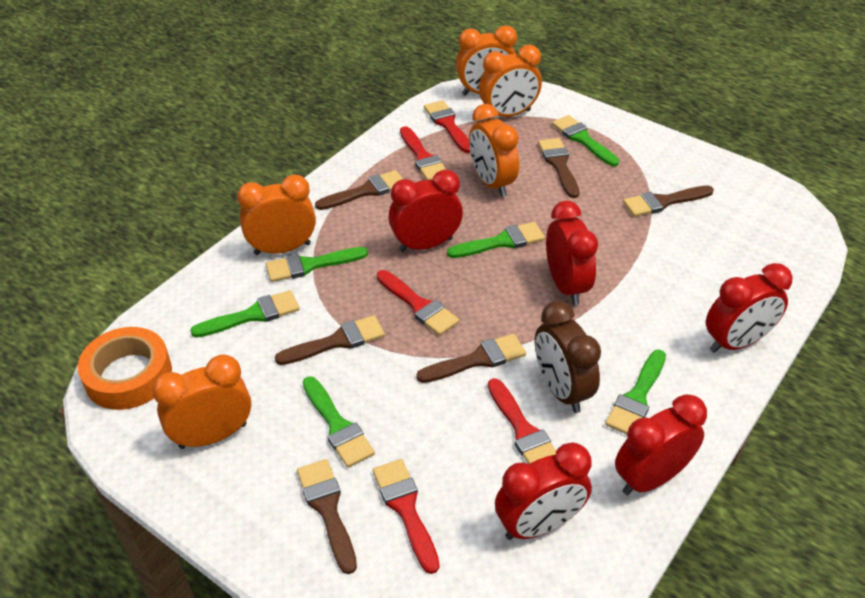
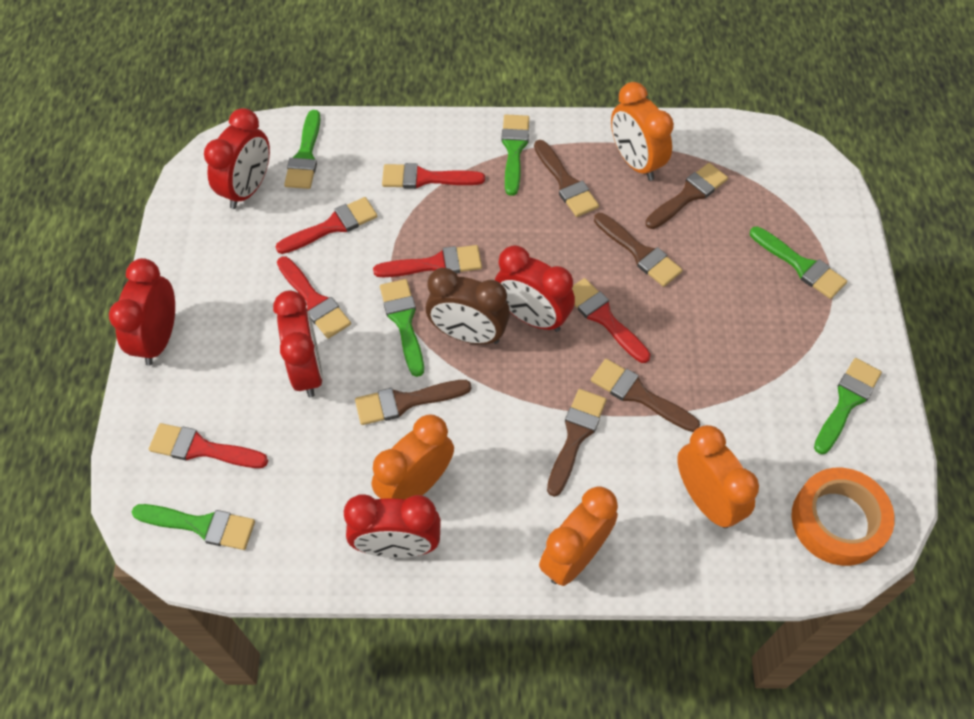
orange clock: 5 -> 4
red brush: 5 -> 6

